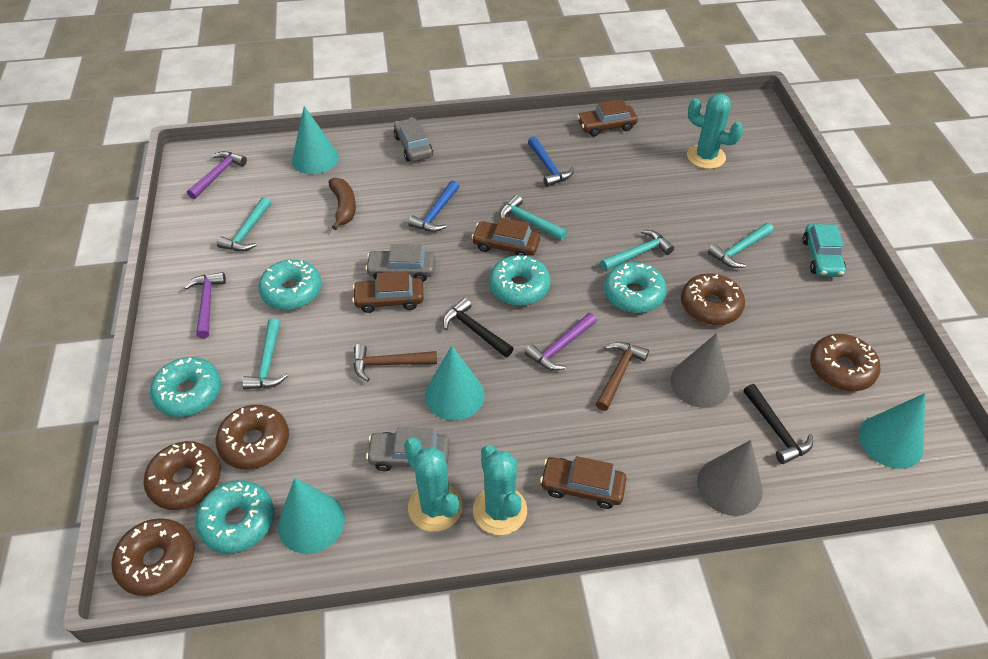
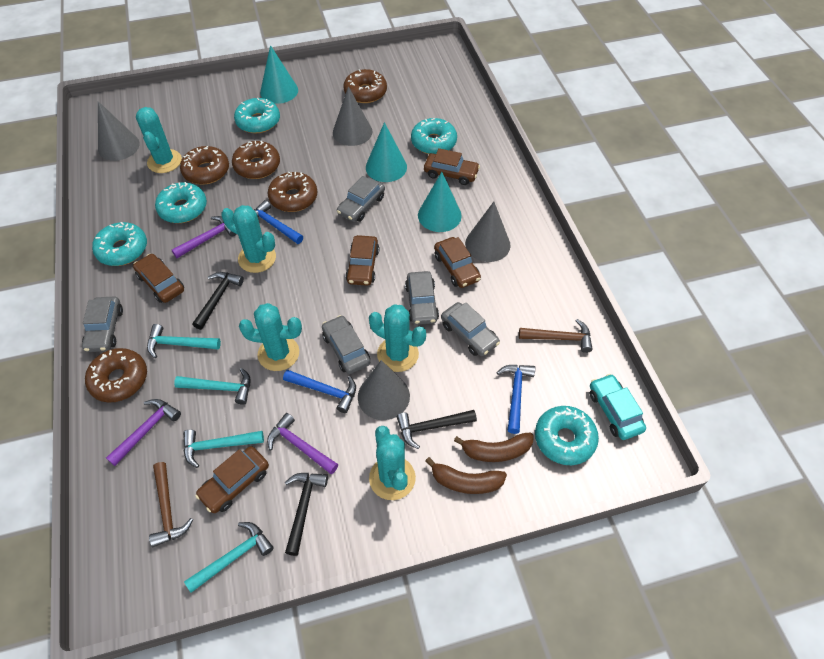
black hammer: 2 -> 3
blue hammer: 2 -> 3
brown banana: 1 -> 2
brown car: 4 -> 5
grey car: 3 -> 5
grey cone: 2 -> 4
turquoise cactus: 3 -> 5
turquoise cone: 4 -> 3
turquoise hammer: 5 -> 4

